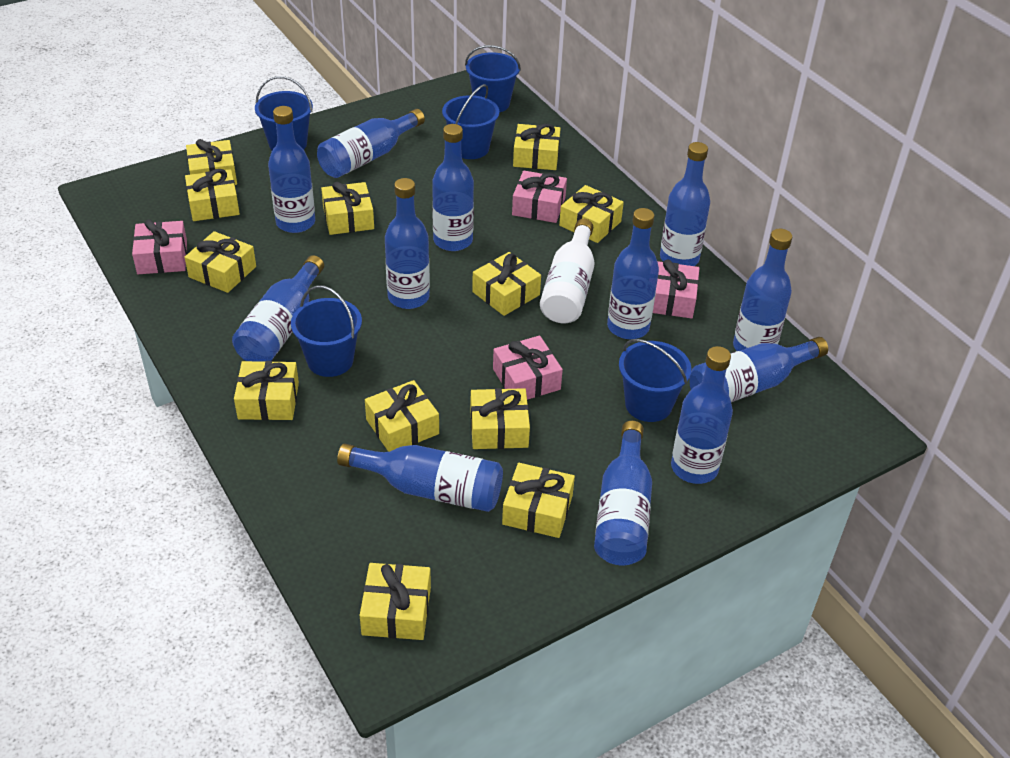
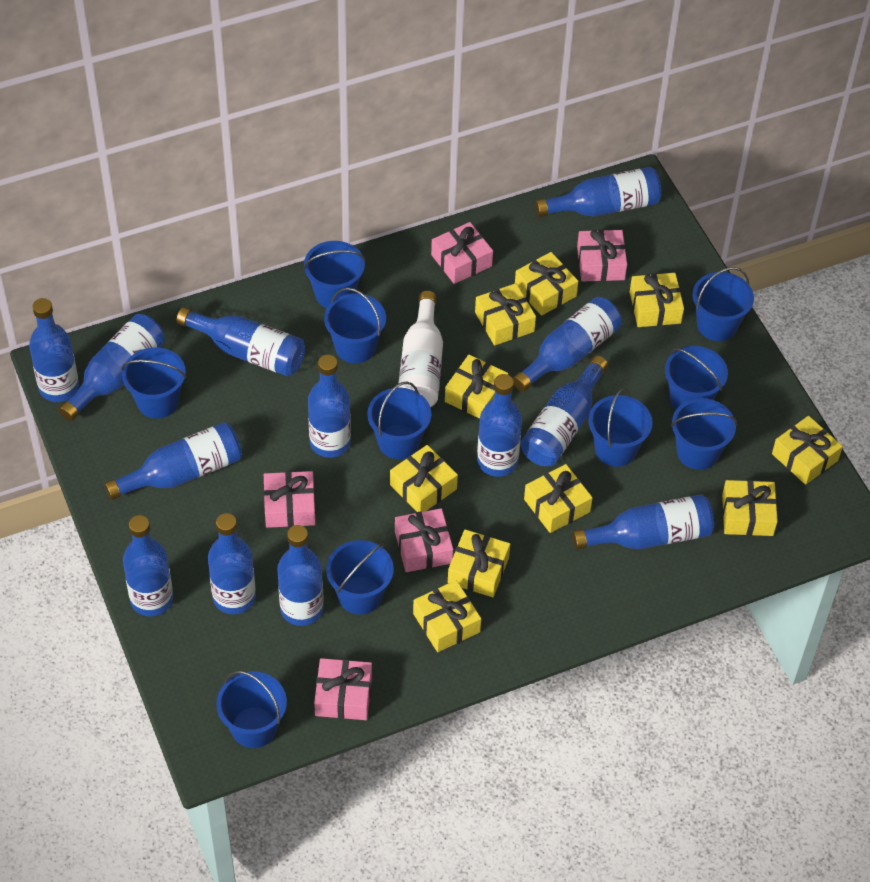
blue bottle: 12 -> 13
blue bucket: 5 -> 10
pink gift: 4 -> 5
yellow gift: 12 -> 10

